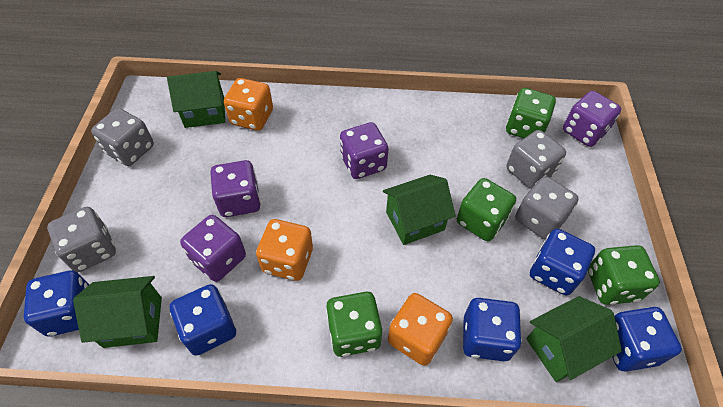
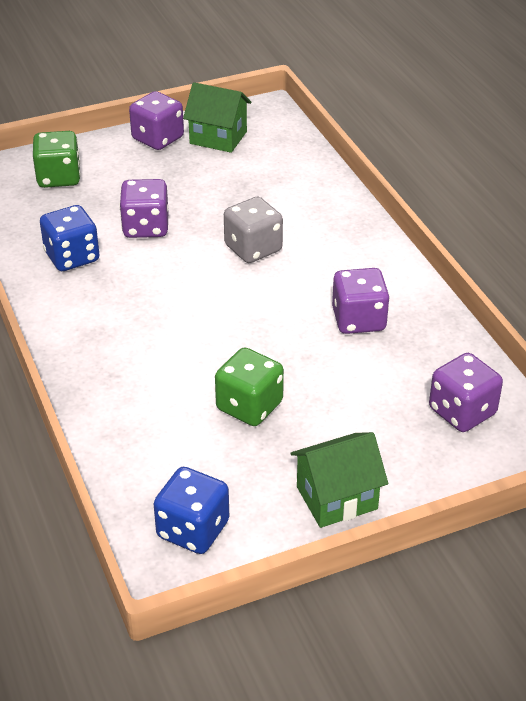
blue dice: 5 -> 2
green dice: 4 -> 2
green house: 4 -> 2
grey dice: 4 -> 1
orange dice: 3 -> 0

